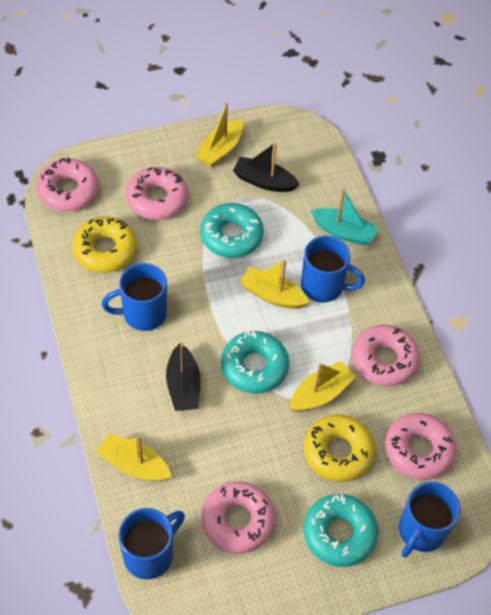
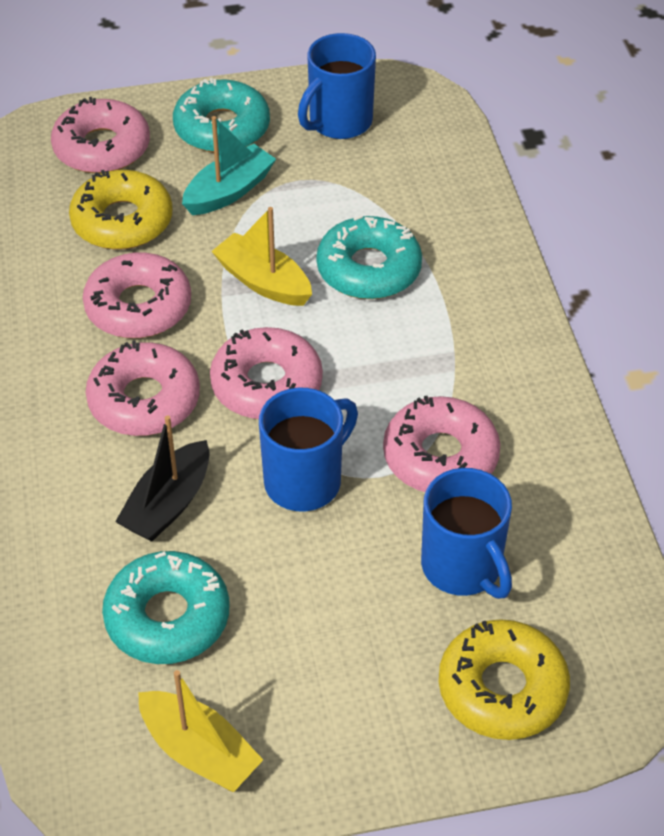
black boat: 2 -> 1
blue mug: 4 -> 3
yellow boat: 4 -> 2

